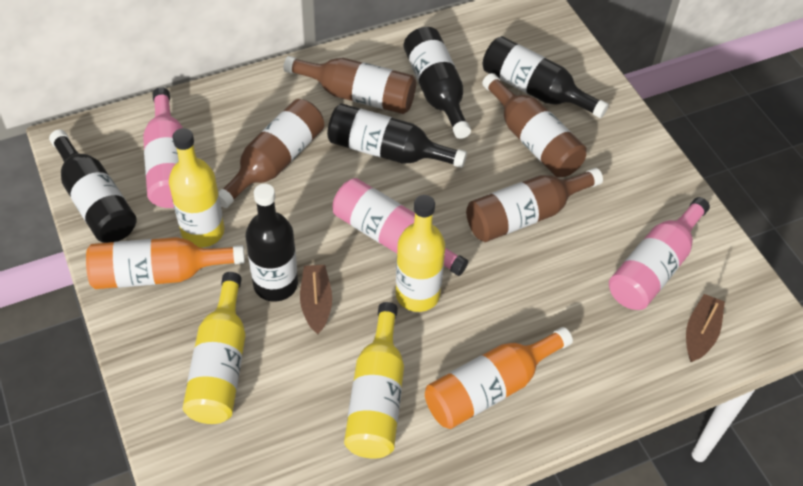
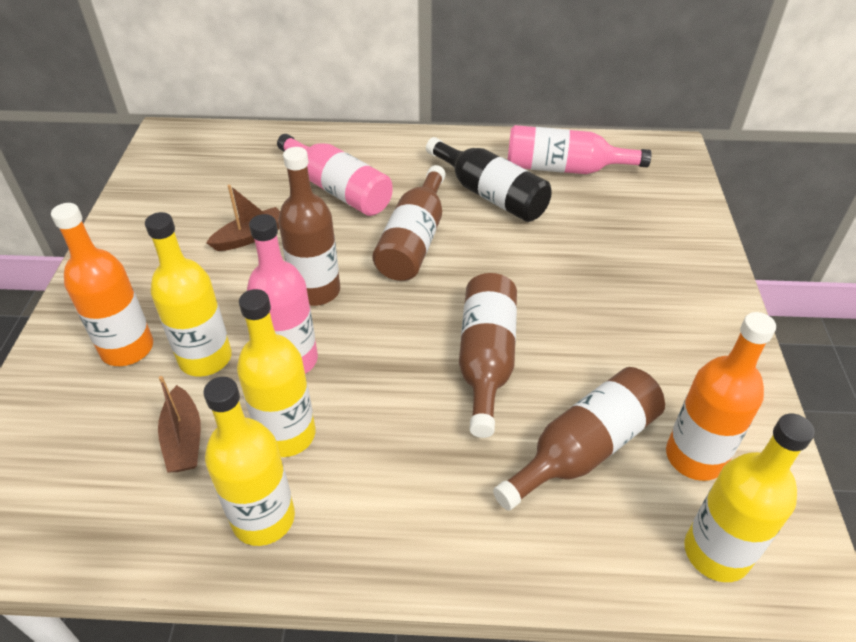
black bottle: 5 -> 1

